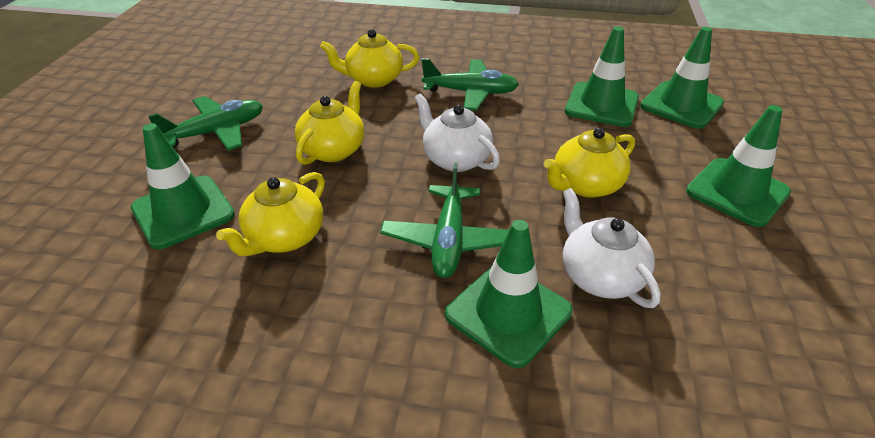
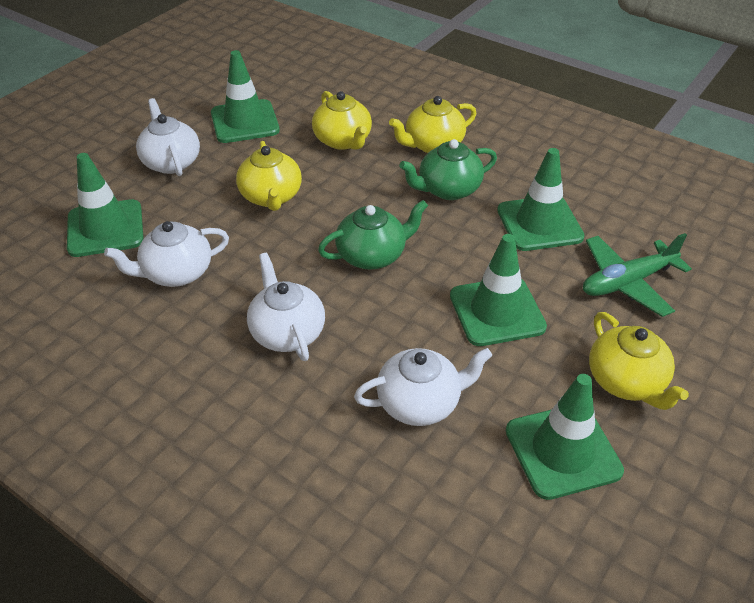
green plane: 3 -> 1
green teapot: 0 -> 2
white teapot: 2 -> 4

